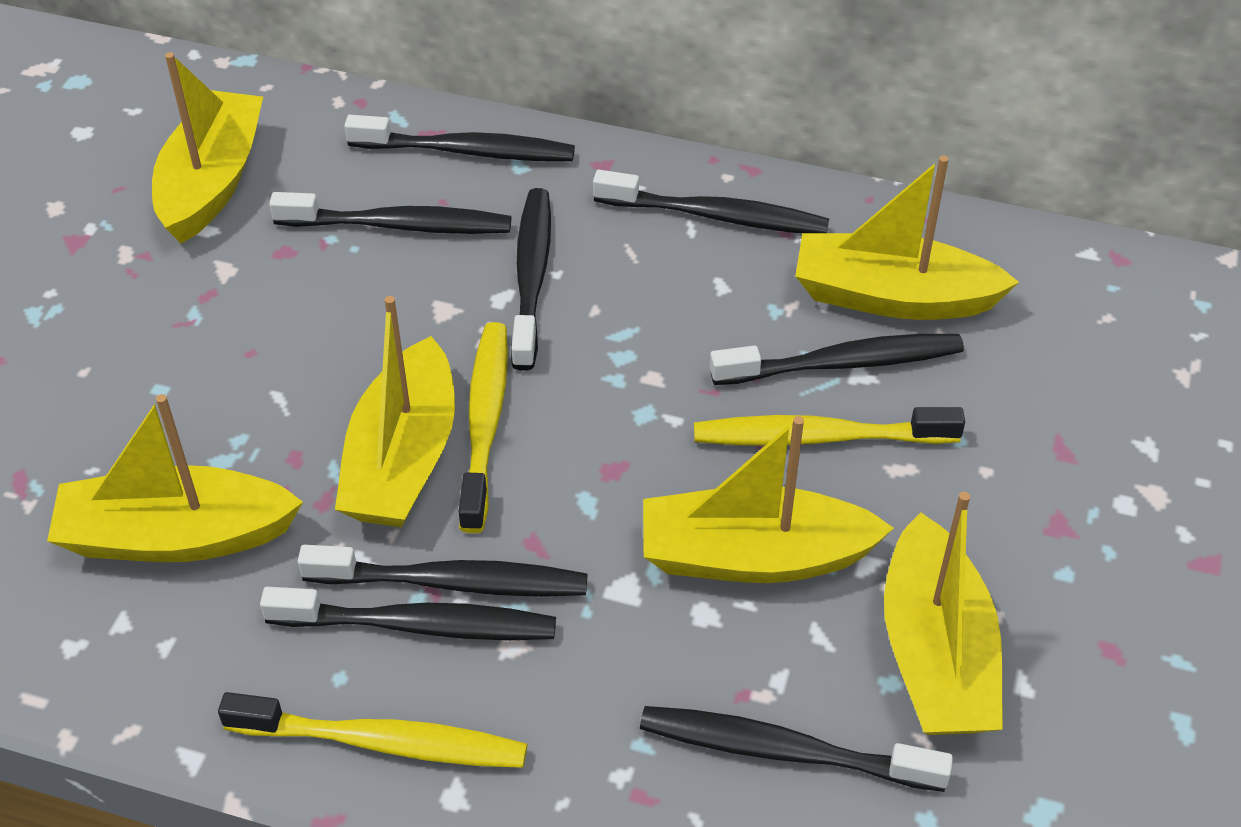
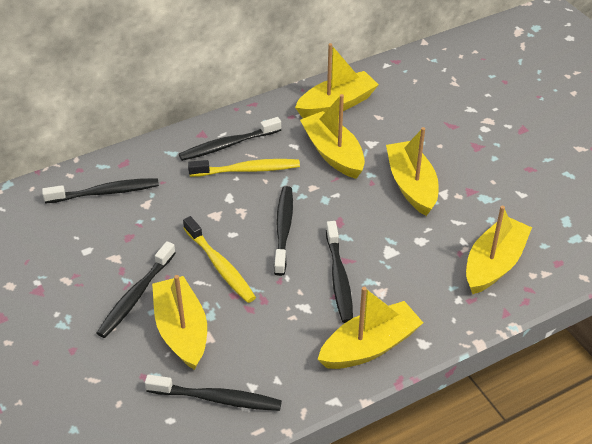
black toothbrush: 8 -> 6
yellow toothbrush: 3 -> 2

